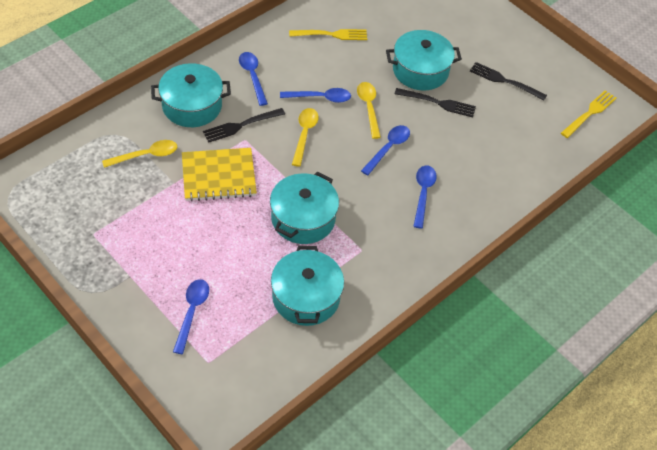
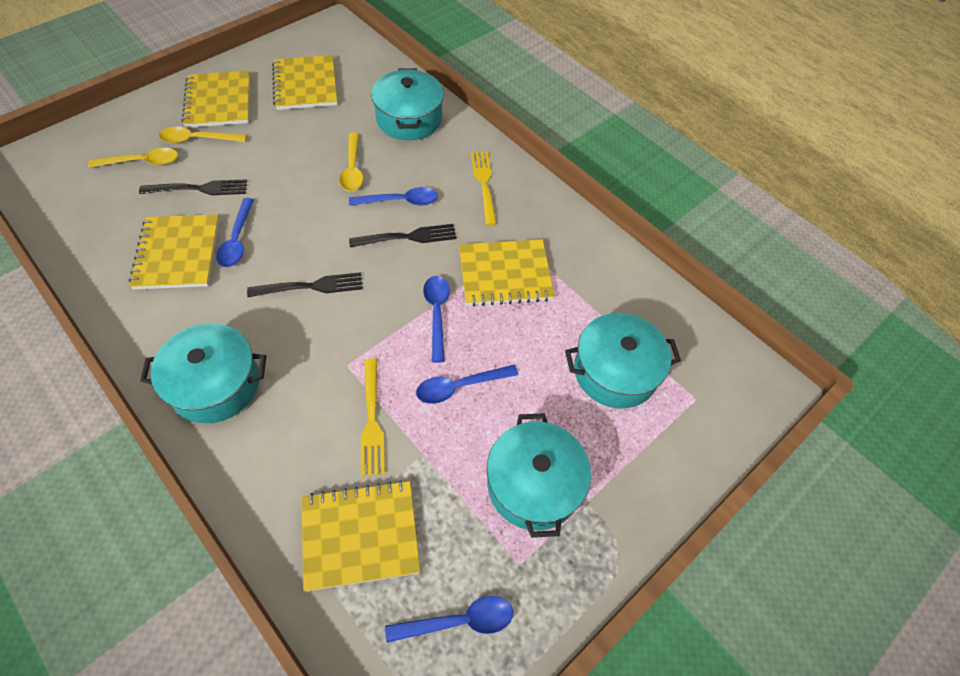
yellow notebook: 1 -> 5

